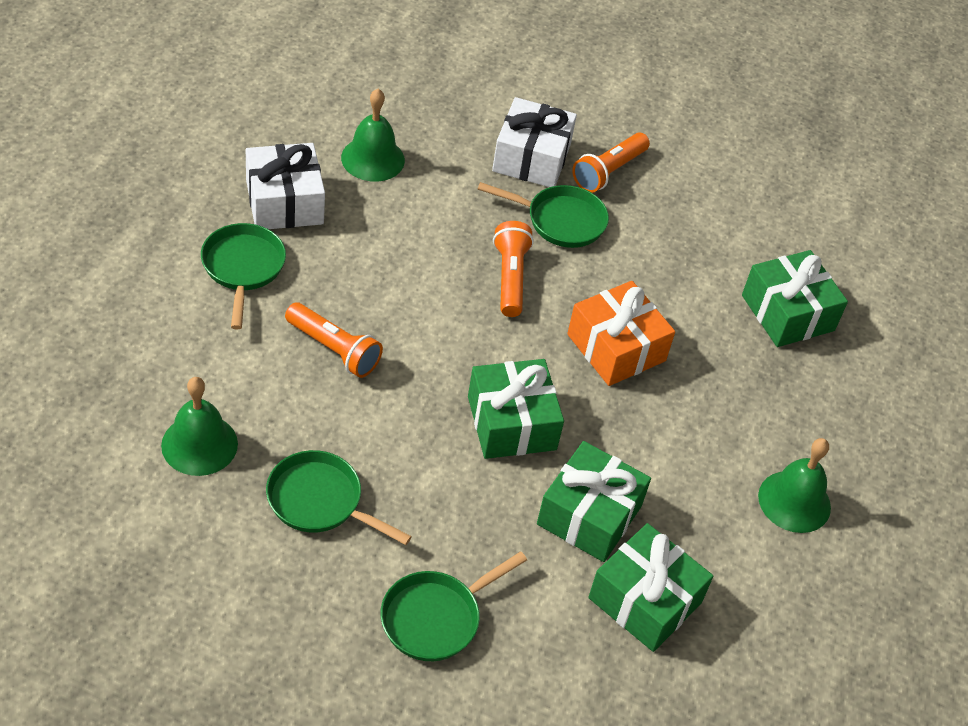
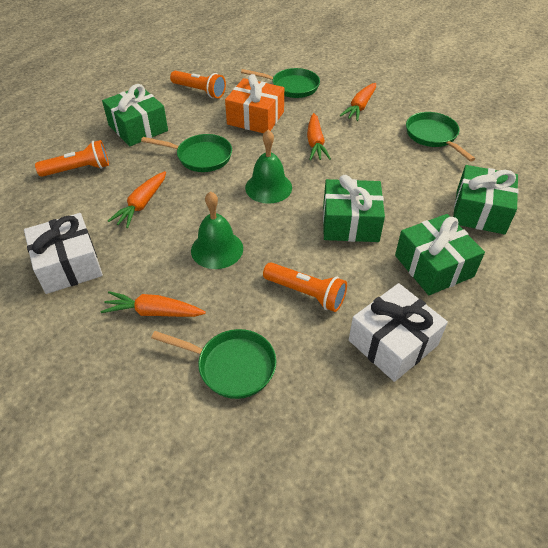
green bell: 3 -> 2
orange carrot: 0 -> 4

